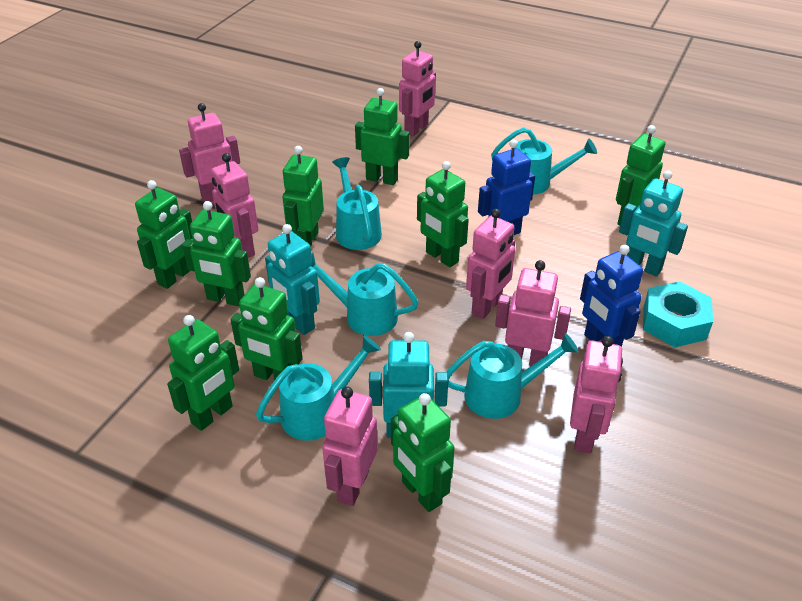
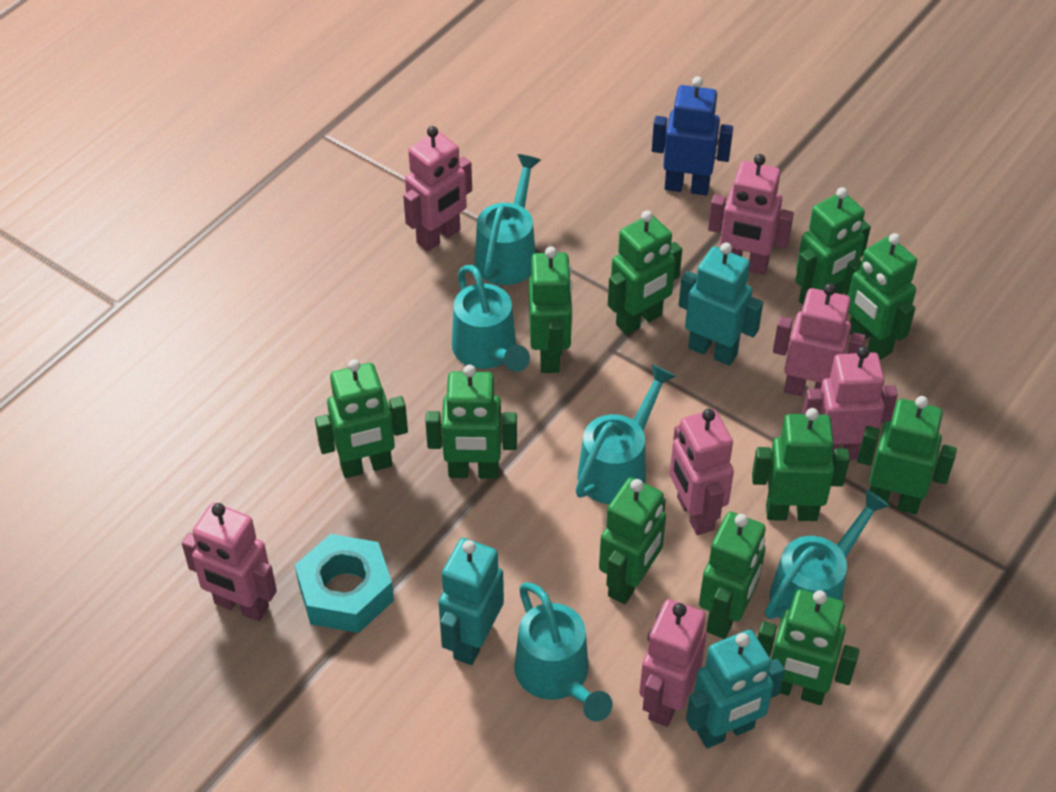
blue robot: 2 -> 1
green robot: 9 -> 11

